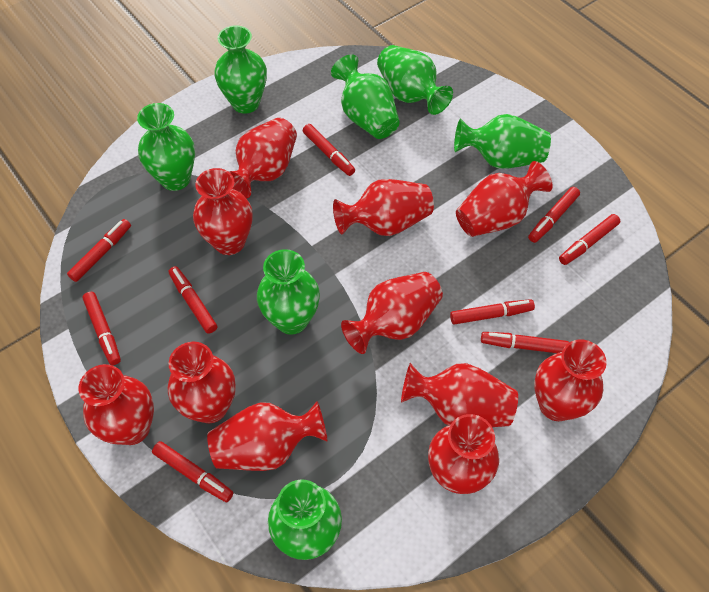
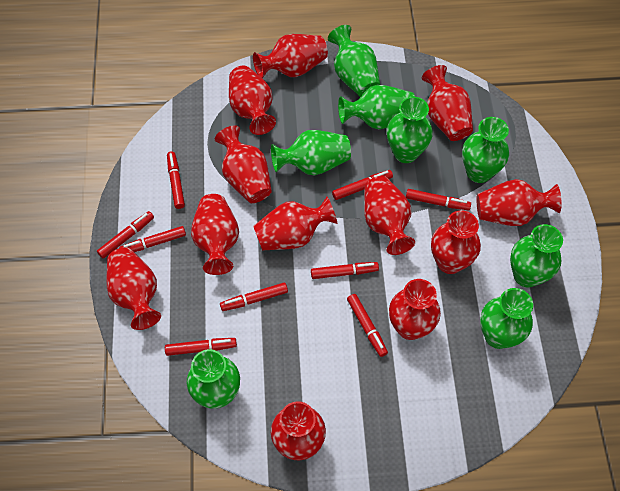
green vase: 7 -> 8
red vase: 11 -> 12

